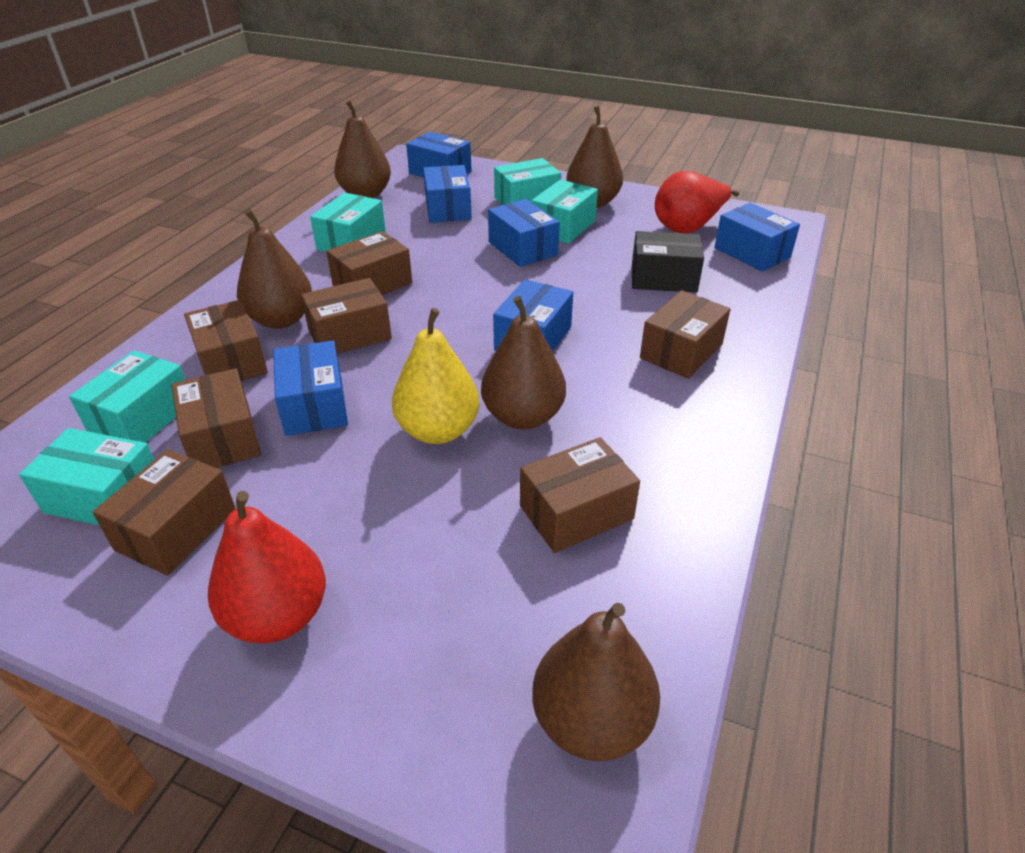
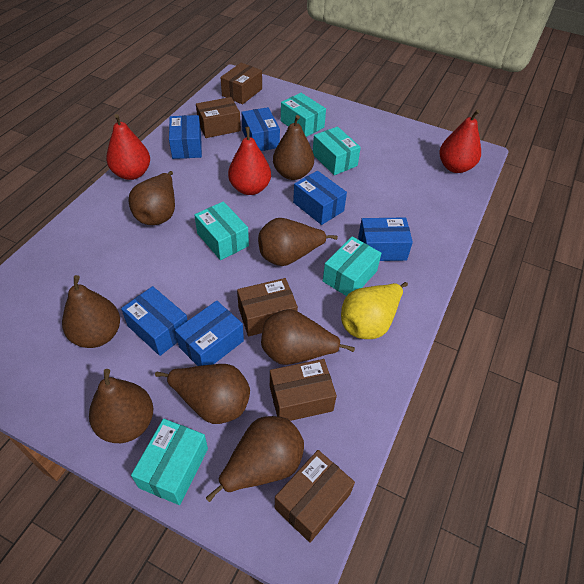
black box: 1 -> 0
brown box: 7 -> 5
brown pear: 5 -> 8
red pear: 2 -> 3

